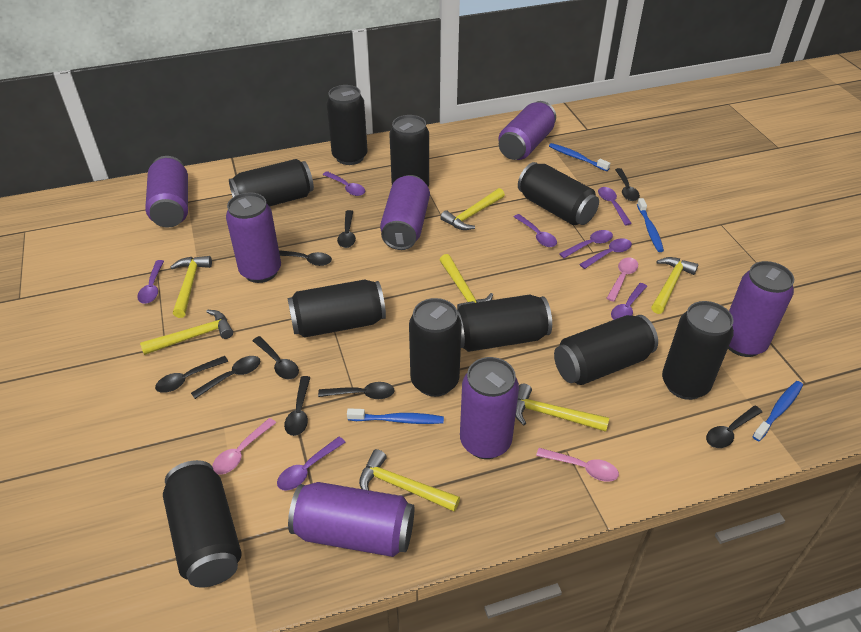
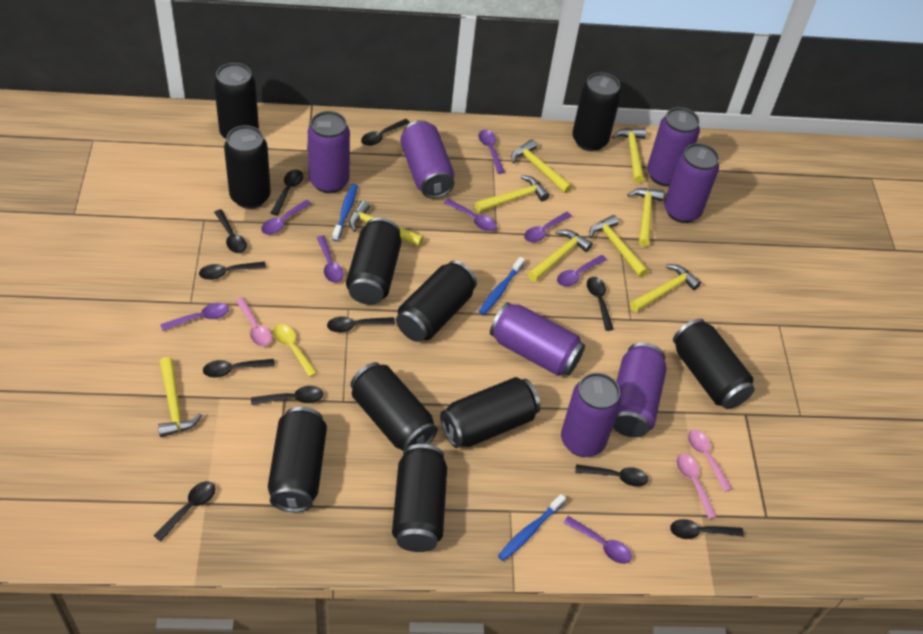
black spoon: 9 -> 11
blue toothbrush: 4 -> 3
yellow hammer: 7 -> 9
yellow spoon: 0 -> 1

